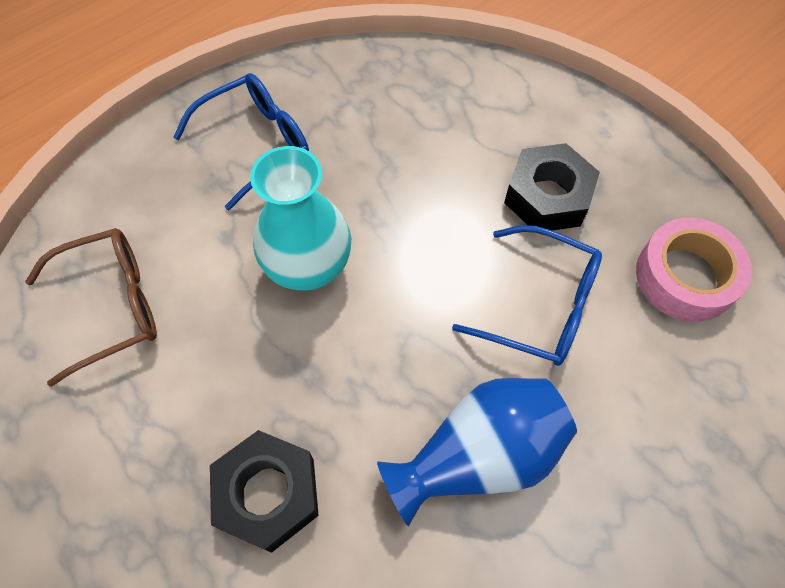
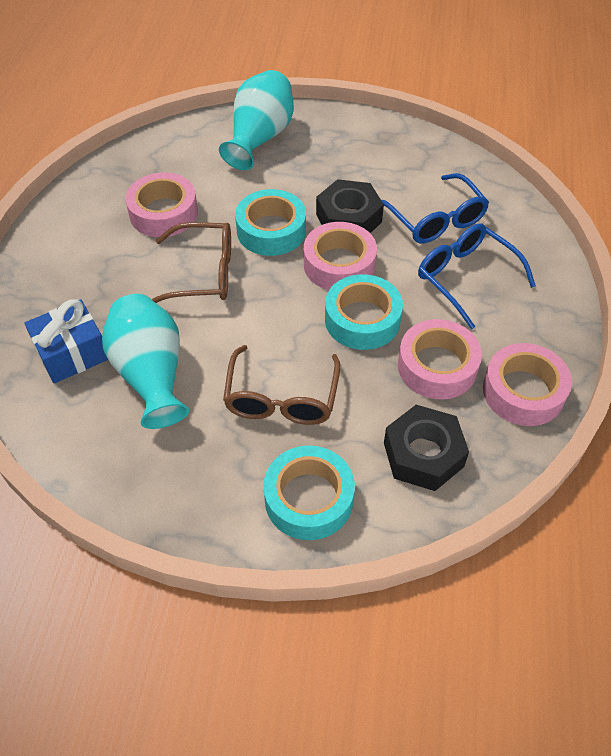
blue gift: 0 -> 1
blue vase: 1 -> 0
brown glasses: 1 -> 2
pink tape: 1 -> 4
turquoise tape: 0 -> 3
turquoise vase: 1 -> 2

